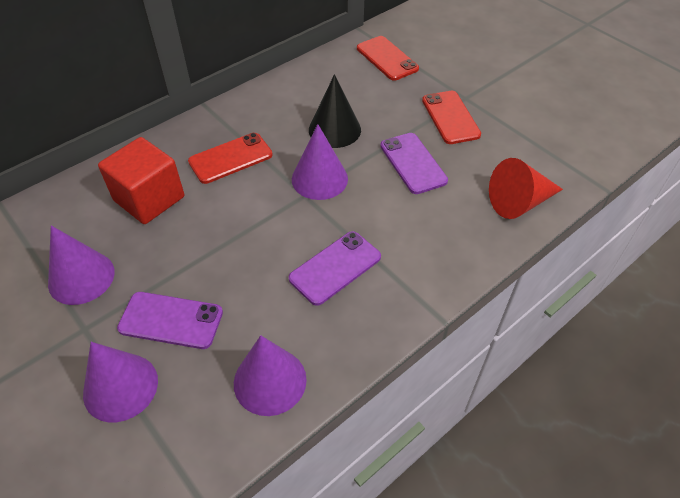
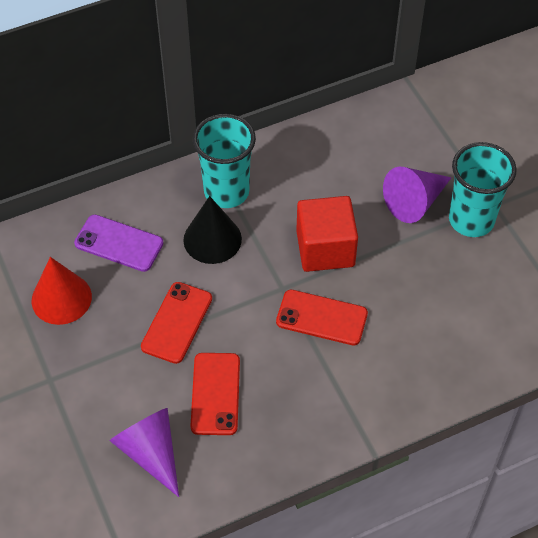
purple cone: 4 -> 2
purple phone: 3 -> 1
turquoise cup: 0 -> 2

